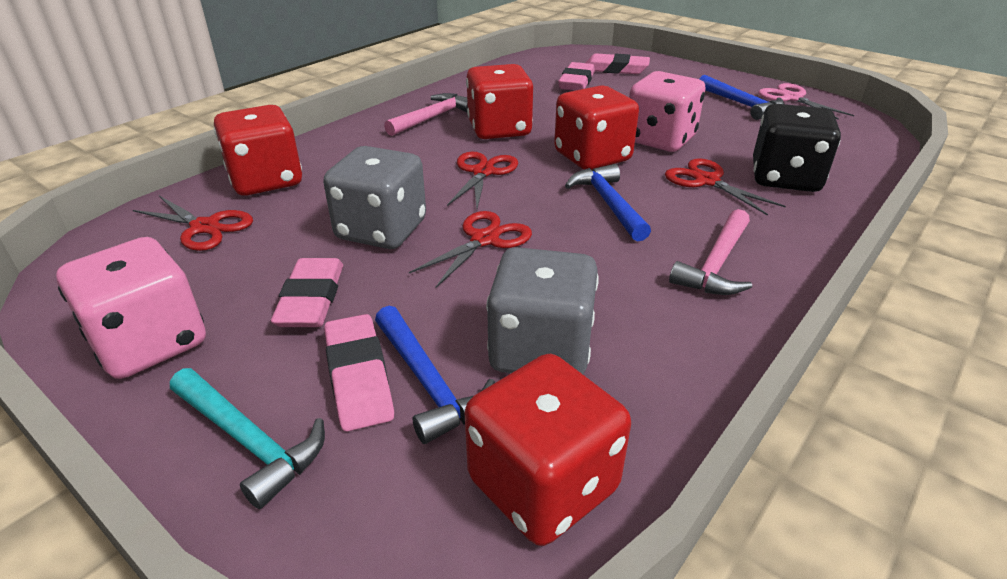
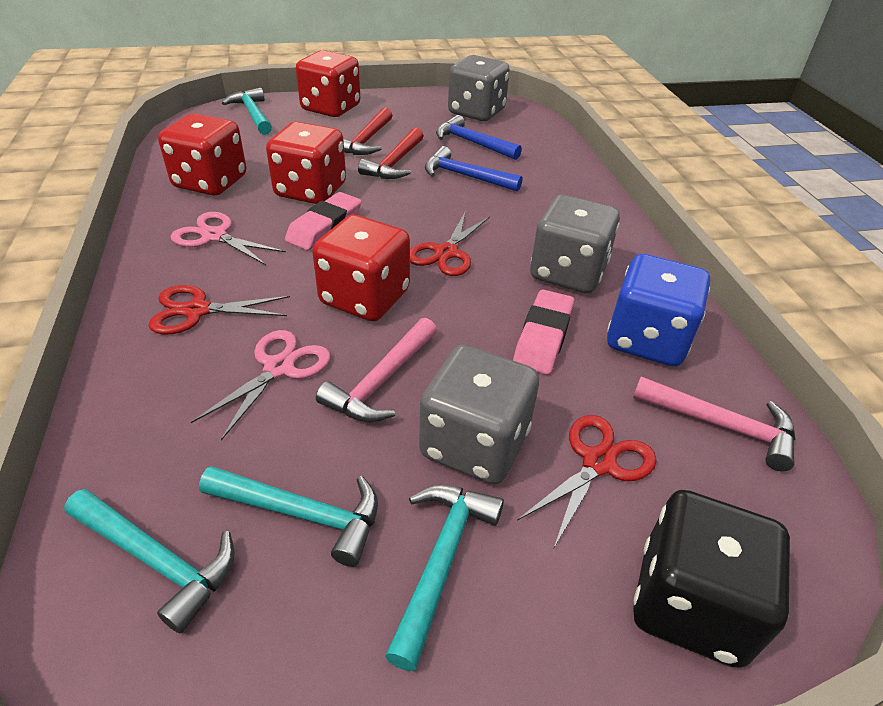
blue dice: 0 -> 1
blue hammer: 3 -> 2
grey dice: 2 -> 3
pink dice: 2 -> 0
pink eraser: 4 -> 2
pink scissors: 1 -> 2
red hammer: 0 -> 2
red scissors: 4 -> 3
turquoise hammer: 1 -> 4

